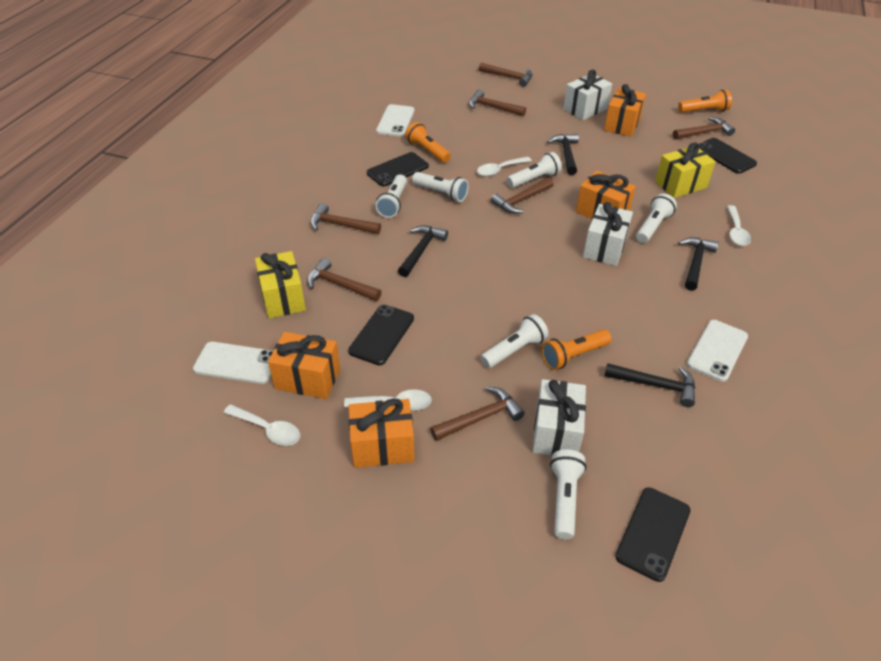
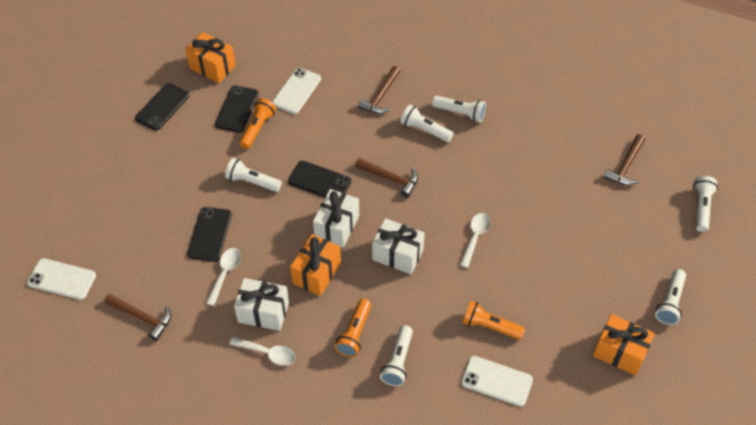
black hammer: 4 -> 0
brown hammer: 7 -> 4
orange gift: 4 -> 3
white spoon: 4 -> 3
yellow gift: 2 -> 0

